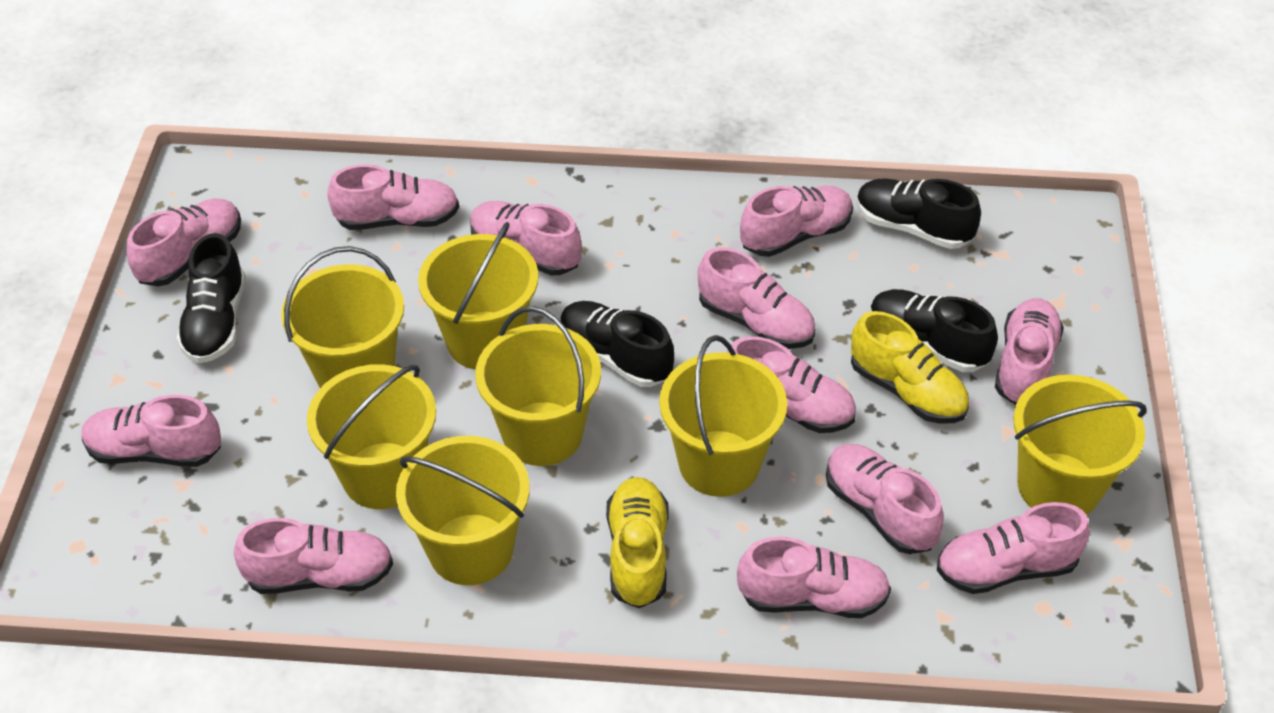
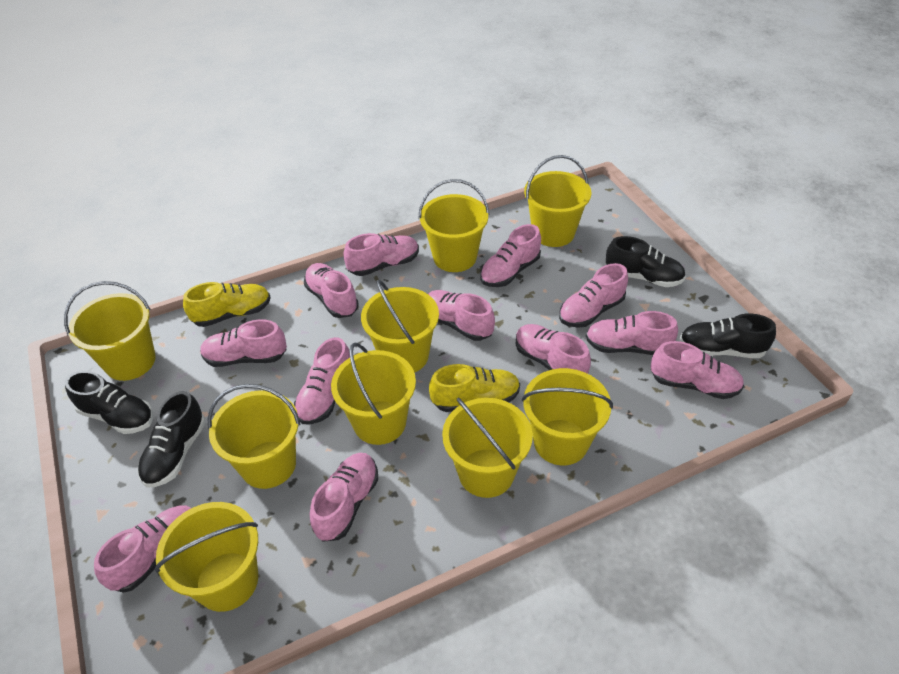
yellow bucket: 7 -> 9

